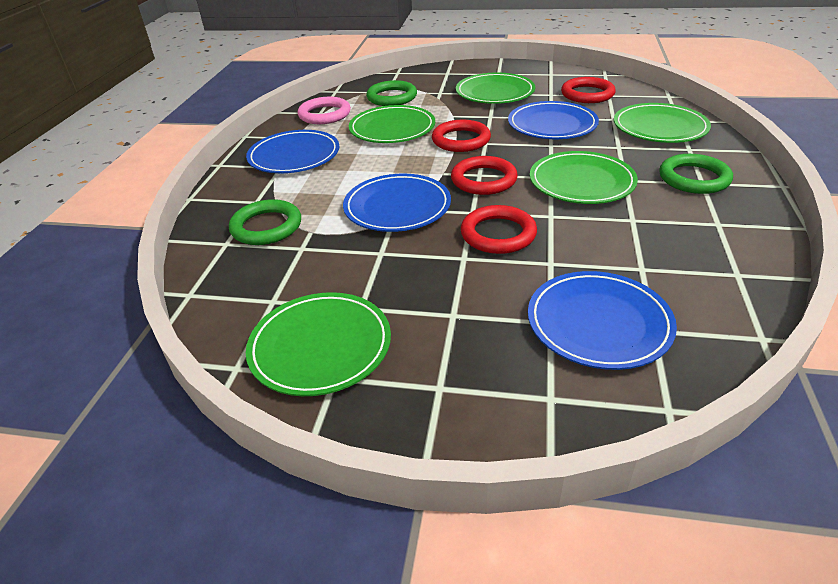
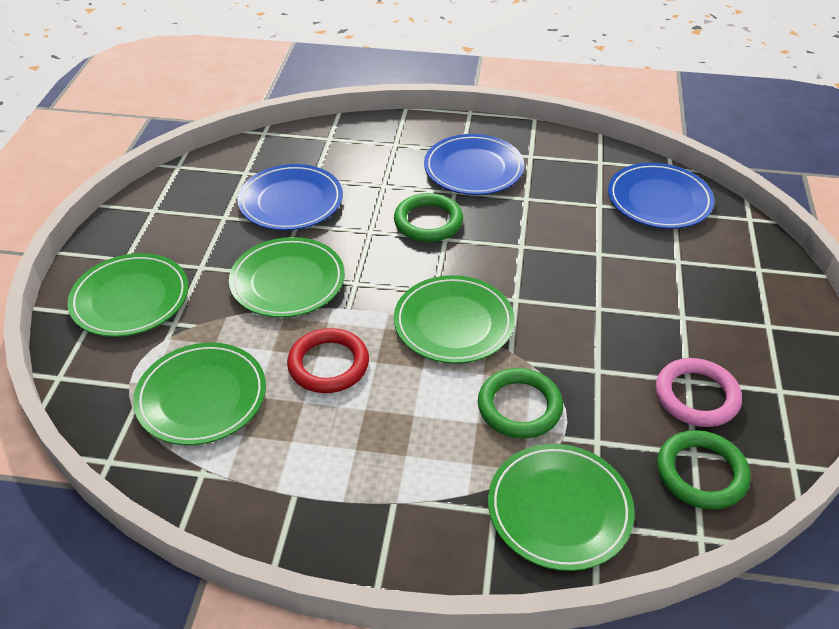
blue plate: 4 -> 3
red ring: 4 -> 1

